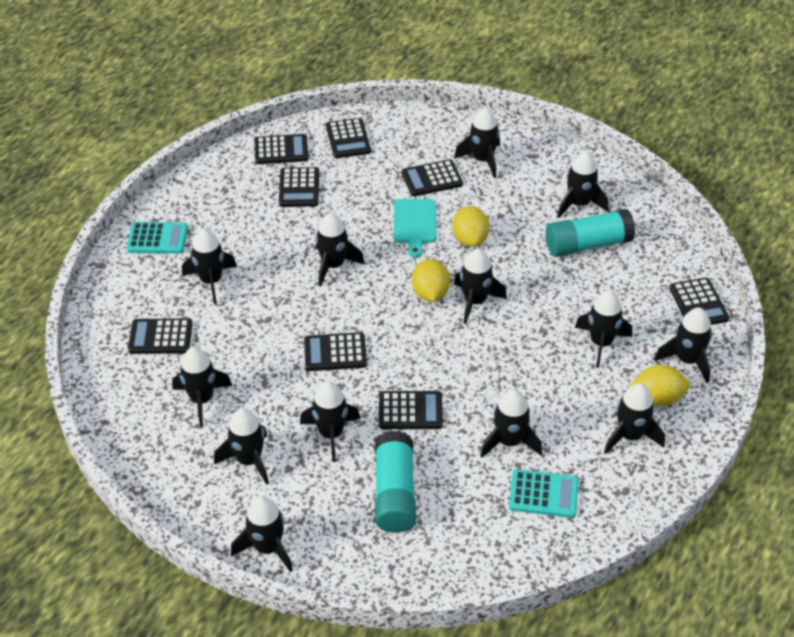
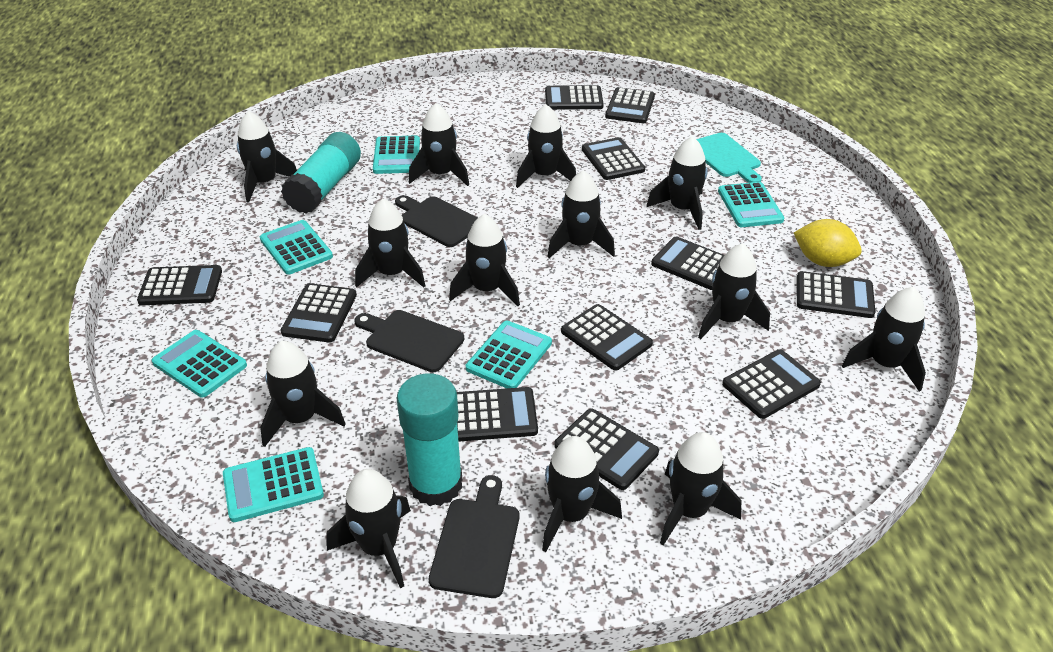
black calculator: 8 -> 11
black cutting board: 0 -> 3
turquoise calculator: 2 -> 6
yellow lemon: 3 -> 1

